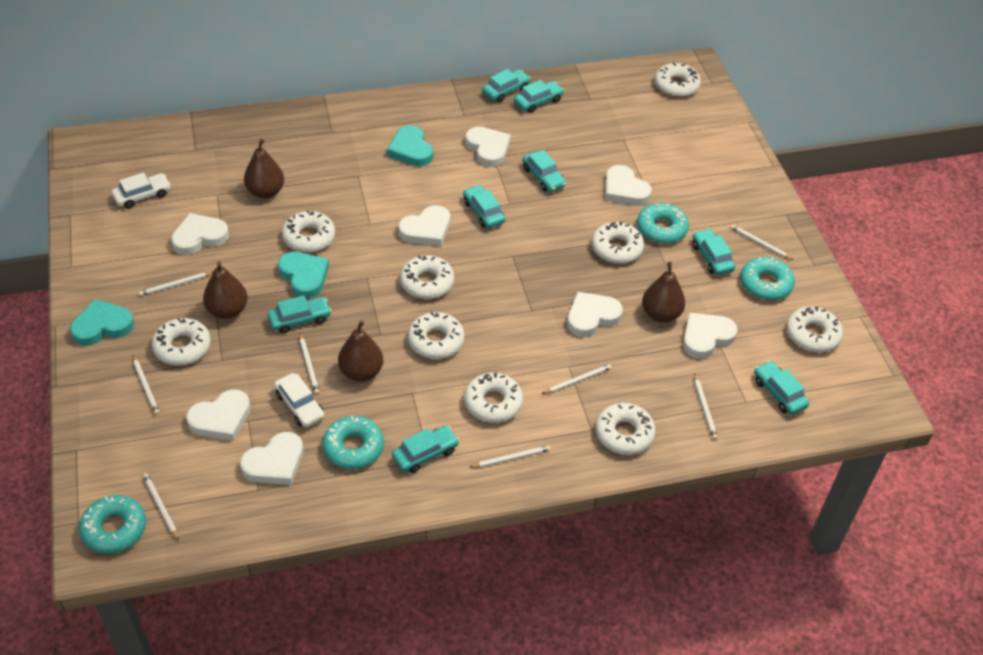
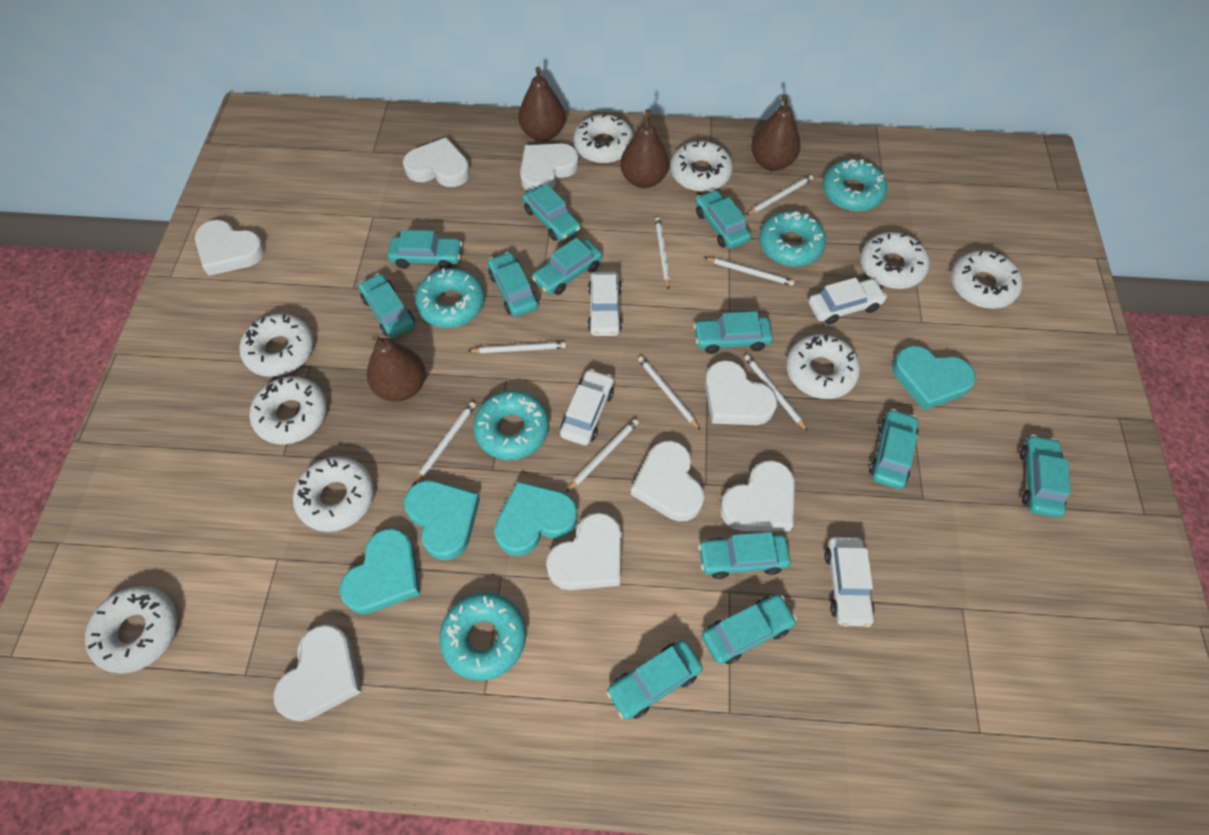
turquoise car: 8 -> 12
turquoise donut: 4 -> 5
turquoise heart: 3 -> 4
white car: 2 -> 4

